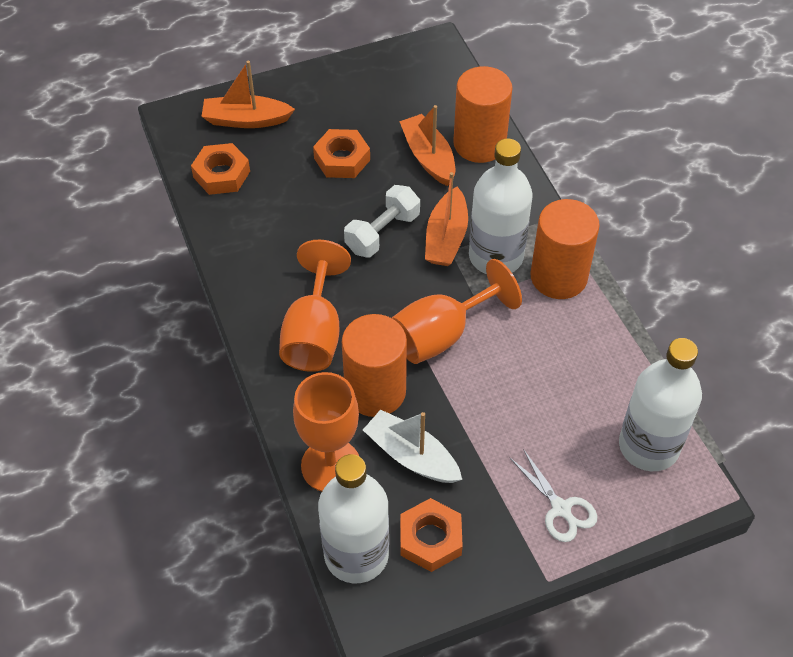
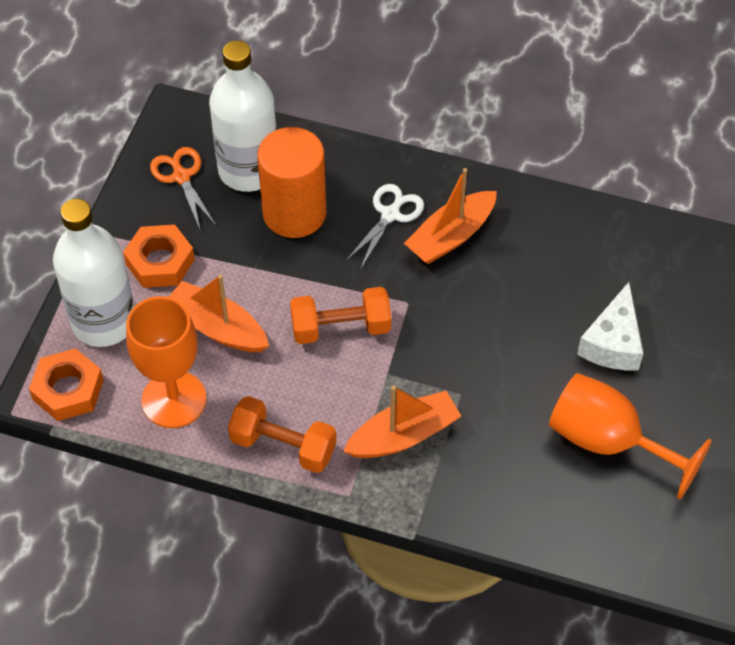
orange cylinder: 3 -> 1
orange dumbbell: 0 -> 2
orange goblet: 3 -> 2
orange nut: 3 -> 2
orange scissors: 0 -> 1
white boat: 1 -> 0
white bottle: 3 -> 2
white cheese: 0 -> 1
white dumbbell: 1 -> 0

